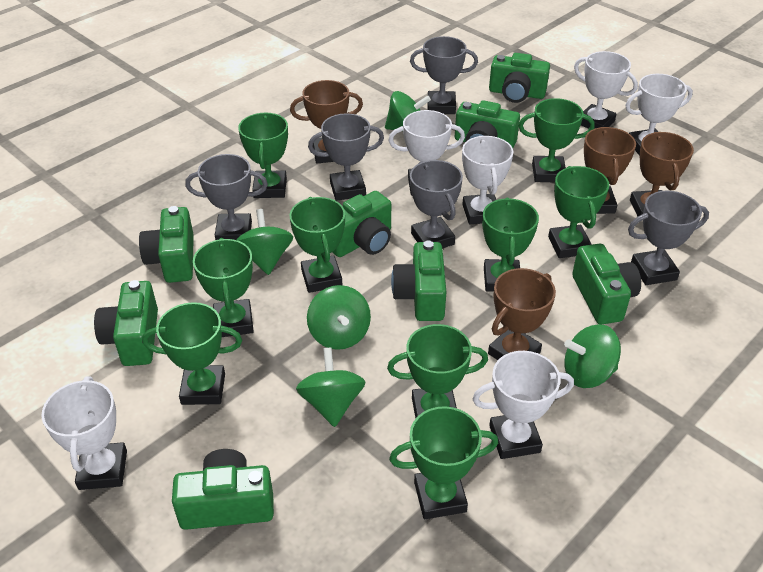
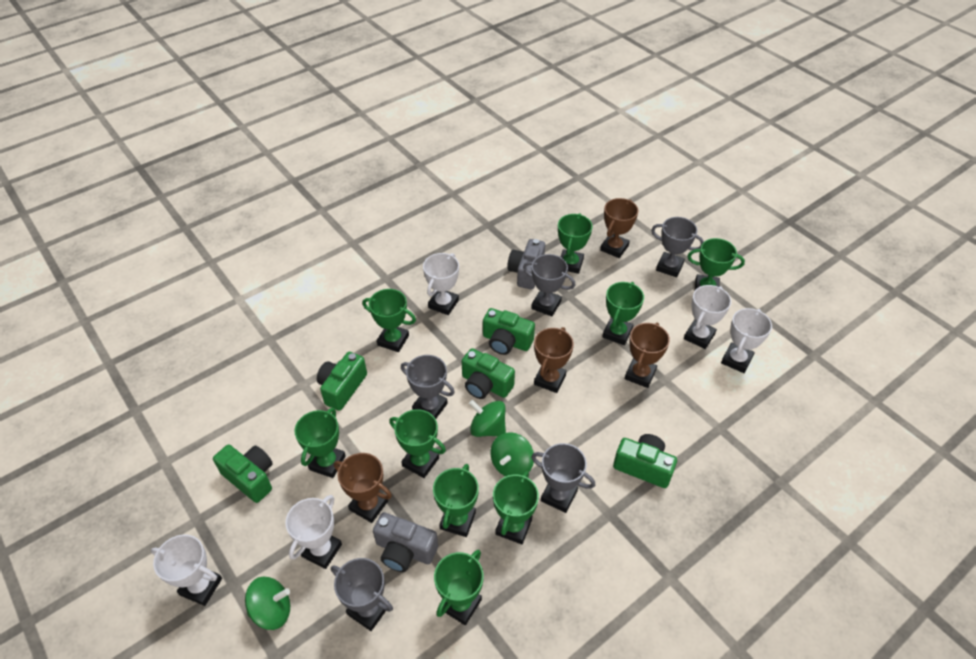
green camera: 8 -> 5
green spinning top: 5 -> 3
grey camera: 0 -> 2
white trophy: 6 -> 5

